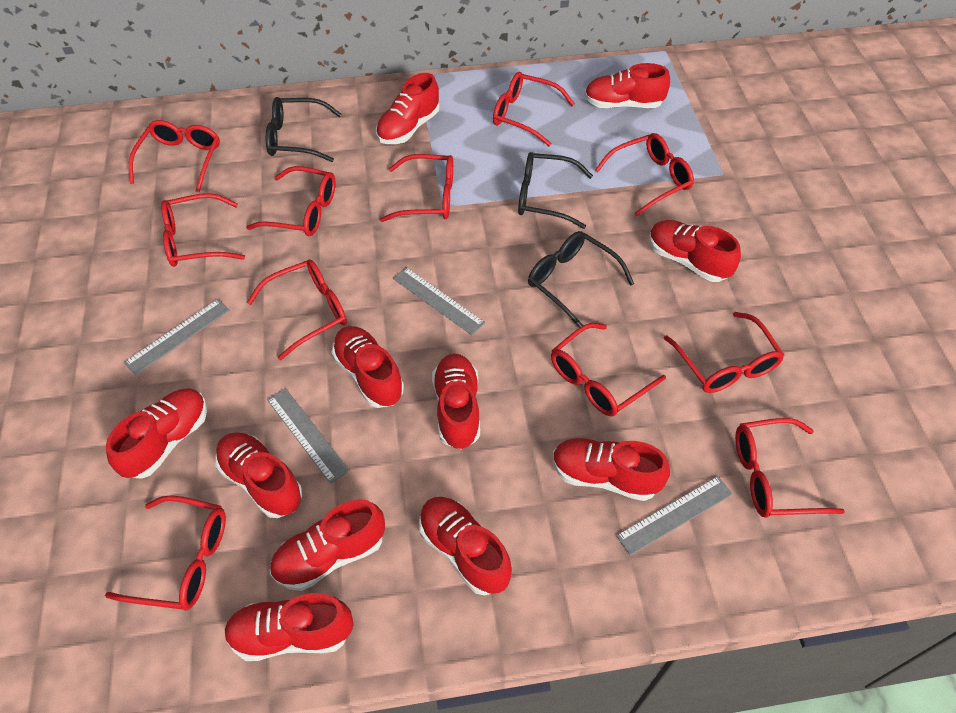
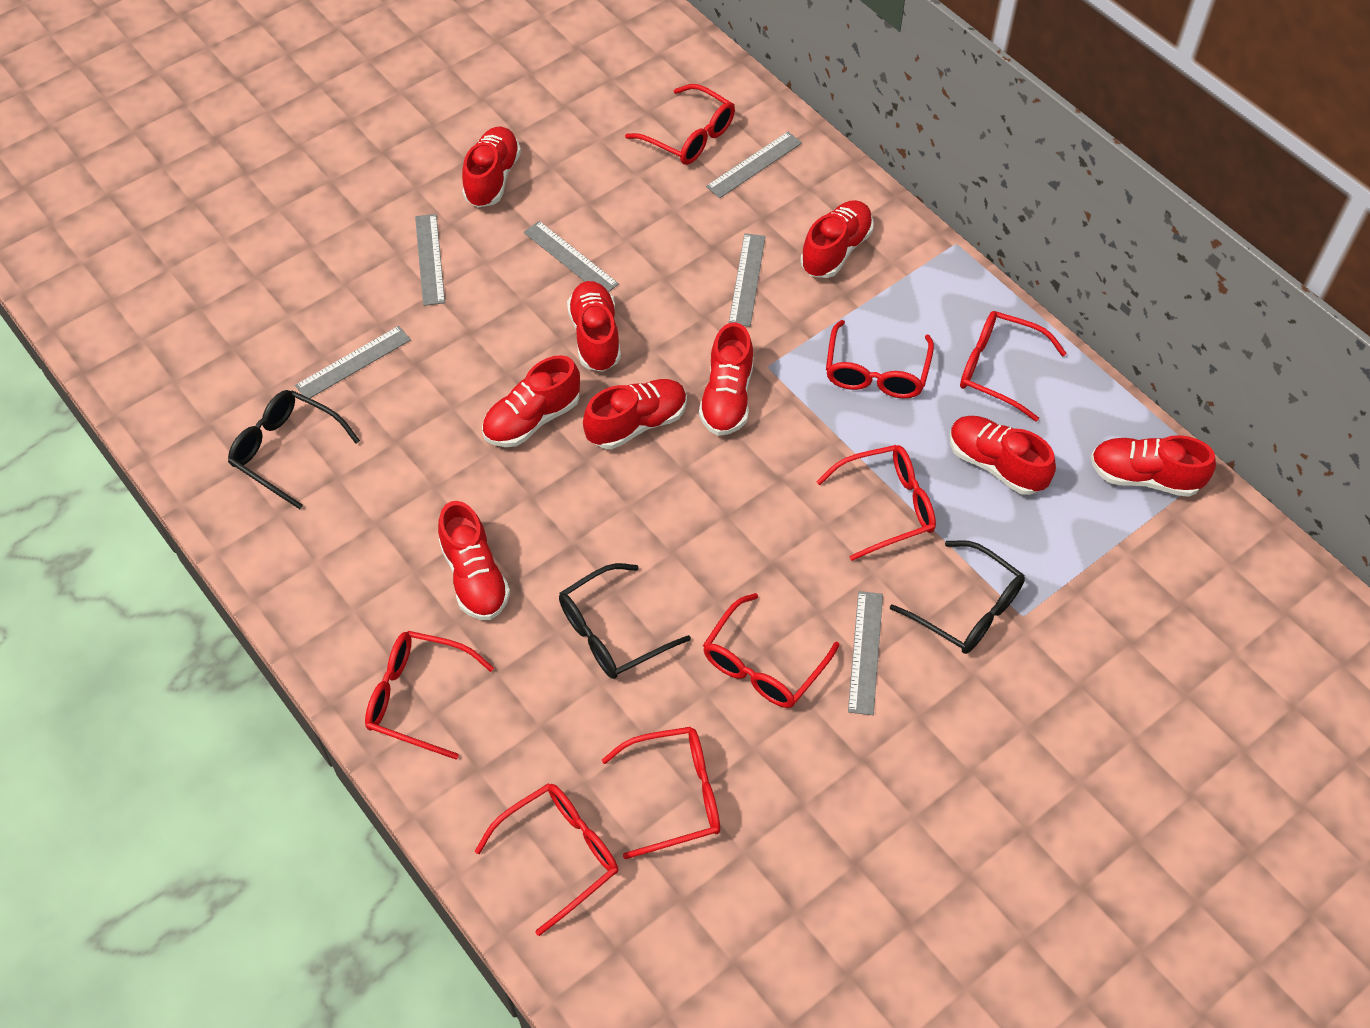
grey ruler: 4 -> 6
red glasses: 11 -> 8
red shoe: 11 -> 9

